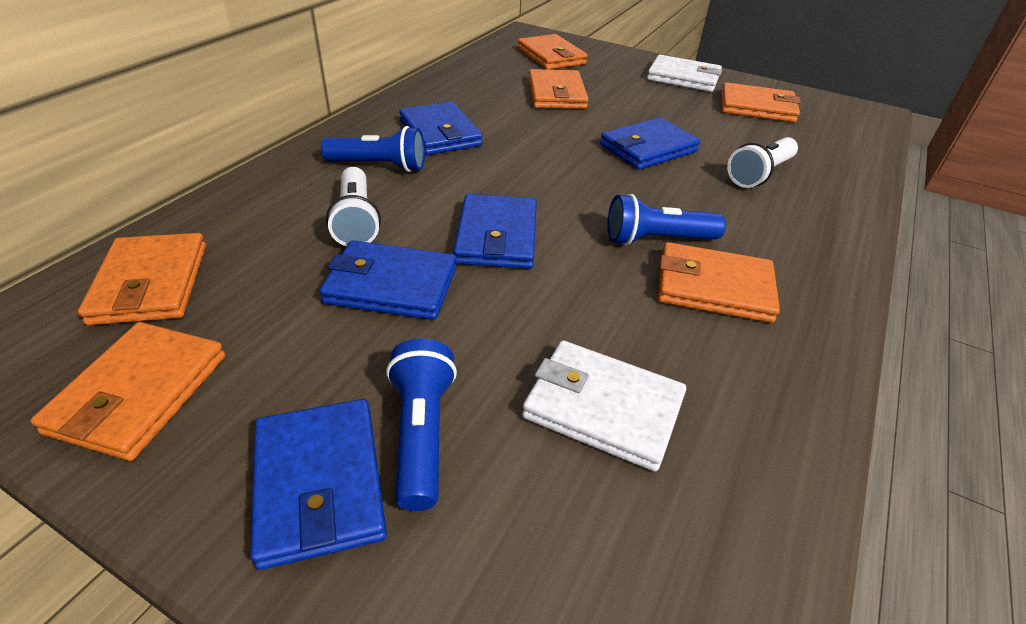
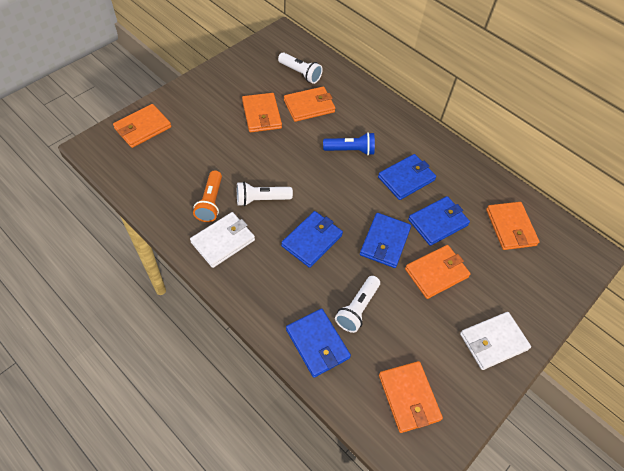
blue flashlight: 3 -> 1
orange flashlight: 0 -> 1
white flashlight: 2 -> 3

